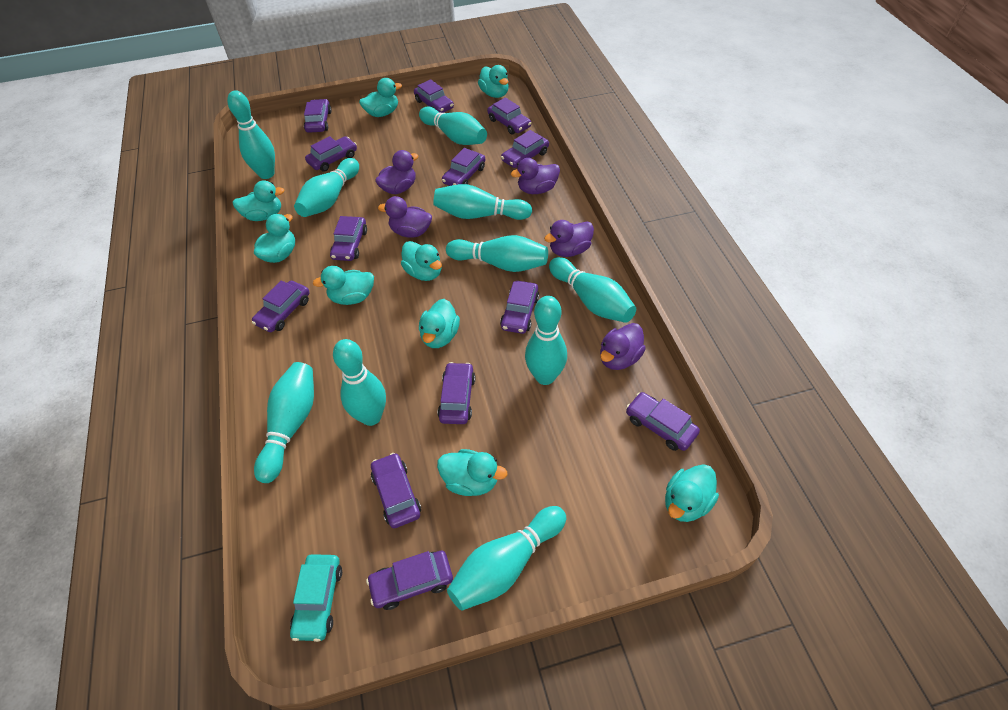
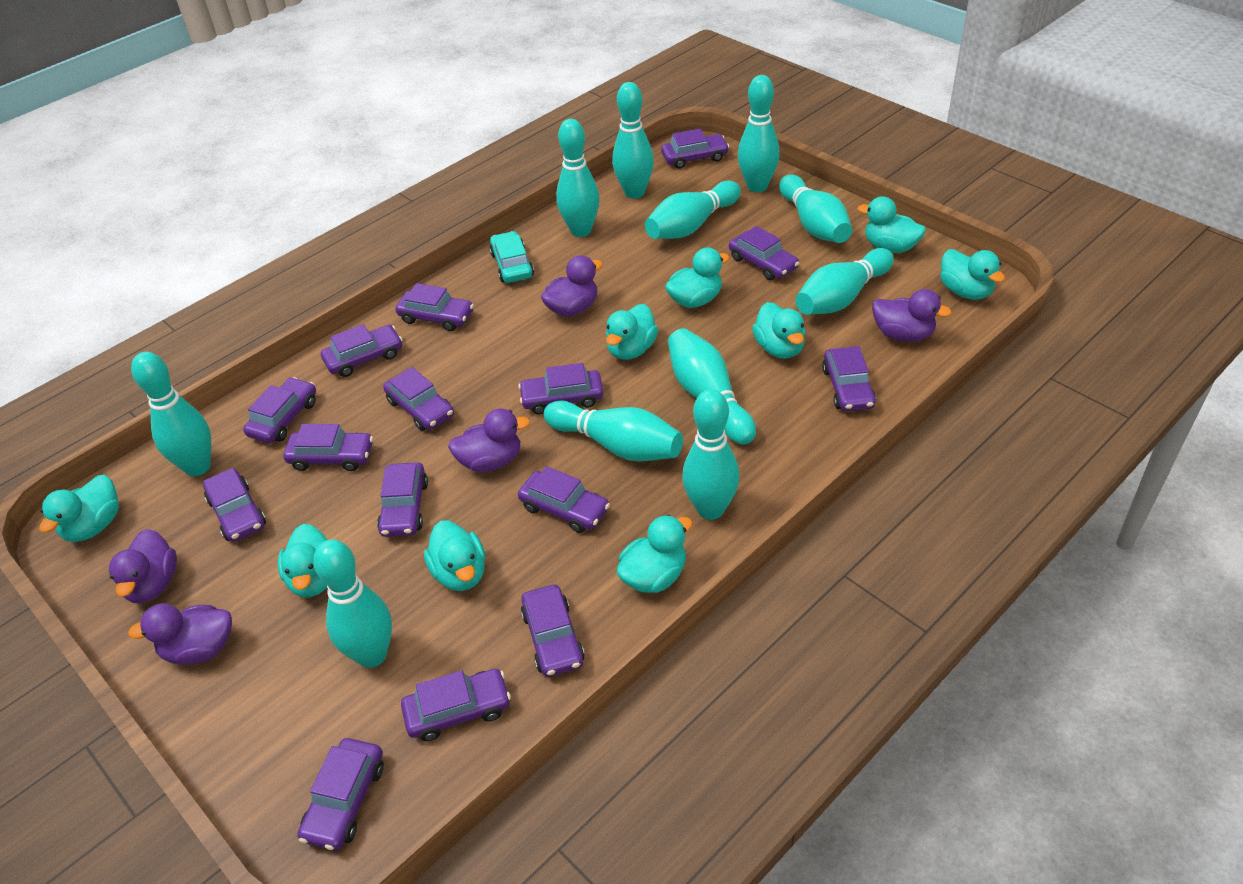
purple car: 13 -> 15
turquoise bowling pin: 10 -> 11

